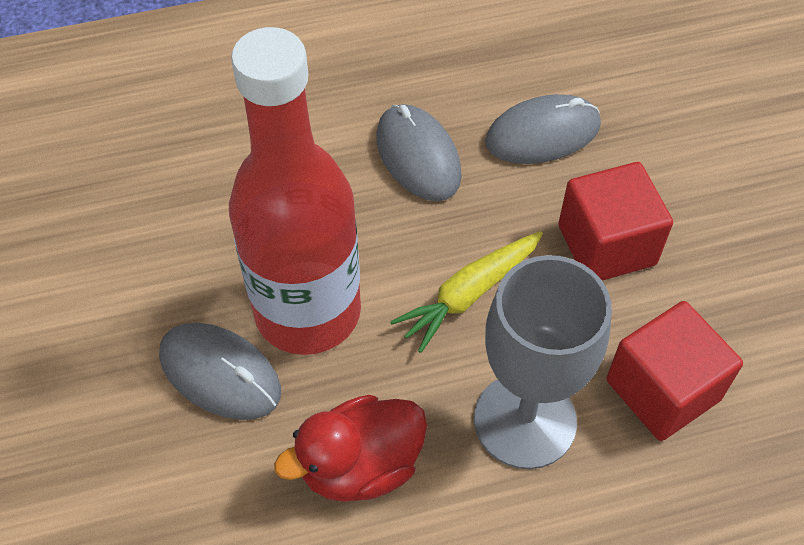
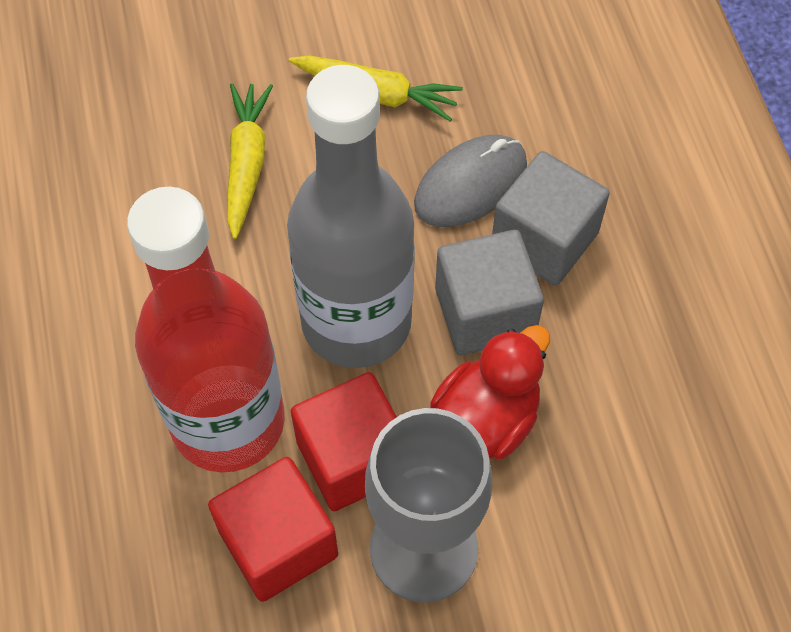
grey bottle: 0 -> 1
grey cube: 0 -> 2
grey mouse: 3 -> 1
yellow carrot: 1 -> 2

